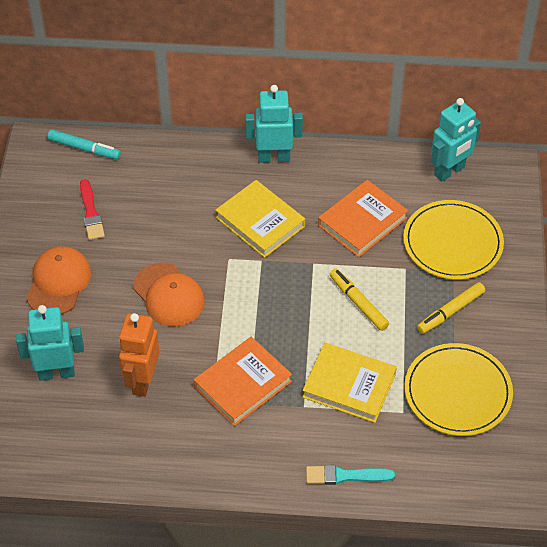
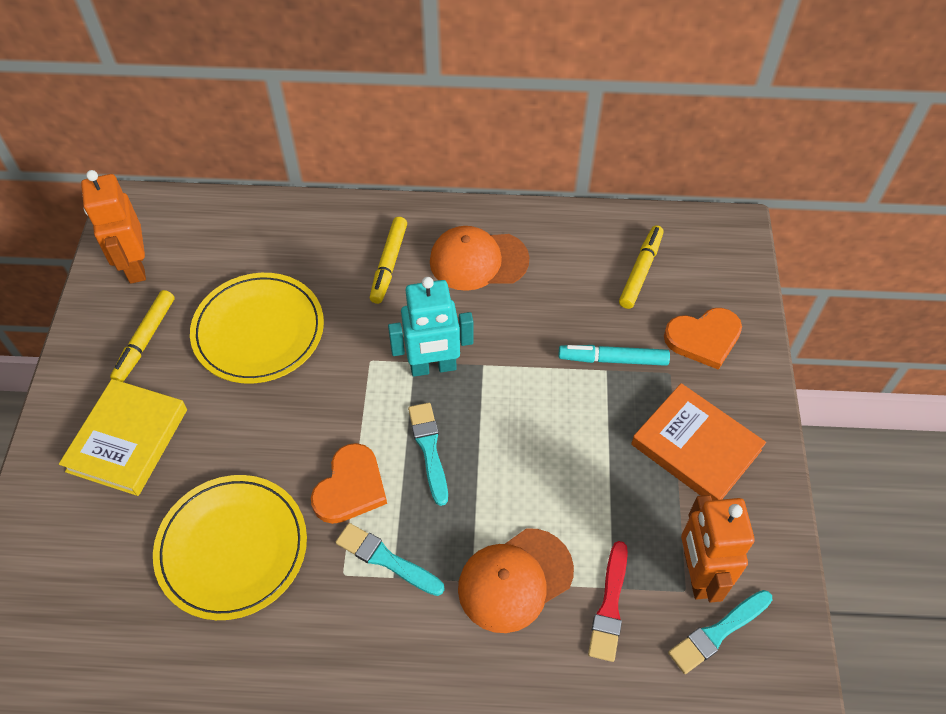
orange book: 2 -> 1
orange heart: 0 -> 2
orange robot: 1 -> 2
turquoise brush: 1 -> 3
turquoise robot: 3 -> 1
yellow book: 2 -> 1
yellow marker: 2 -> 3

